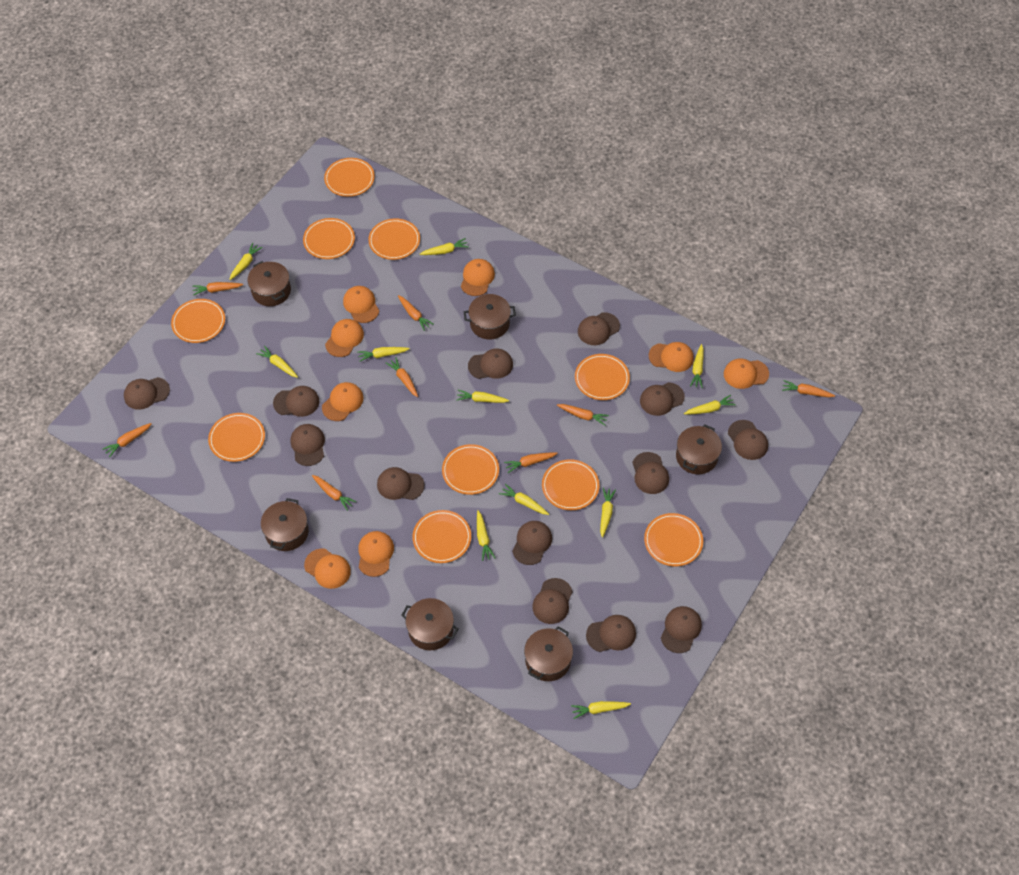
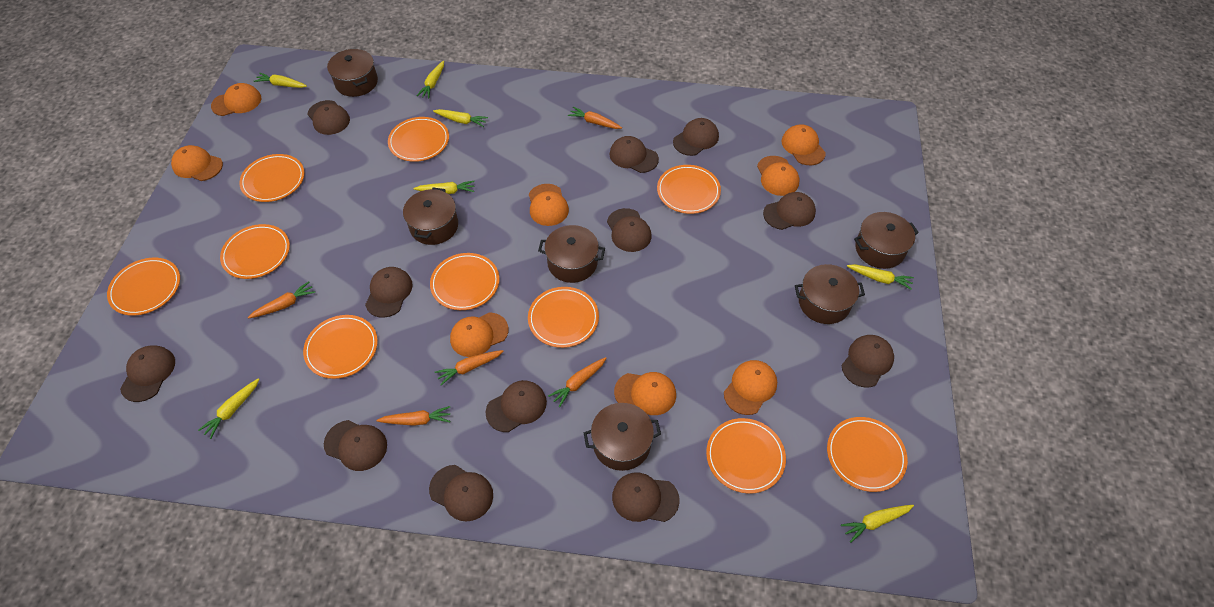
brown cap: 13 -> 12
orange carrot: 8 -> 5
yellow carrot: 11 -> 7

